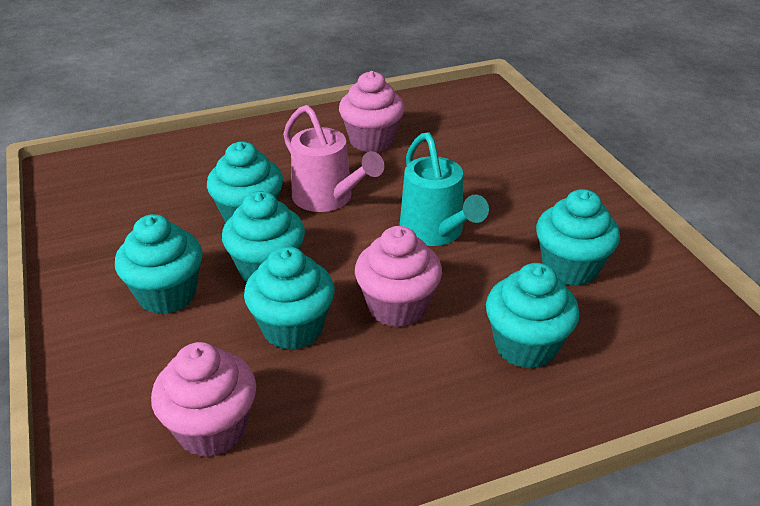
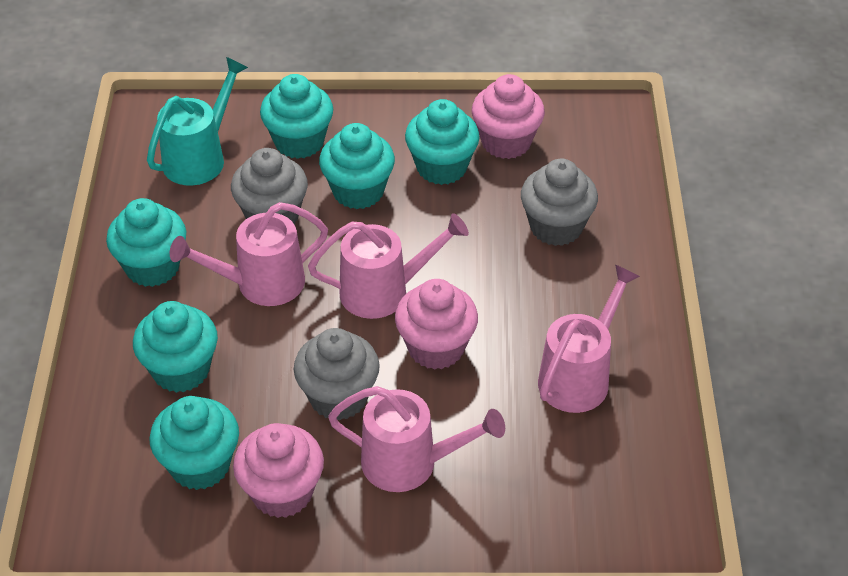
grey cupcake: 0 -> 3
pink watering can: 1 -> 4

